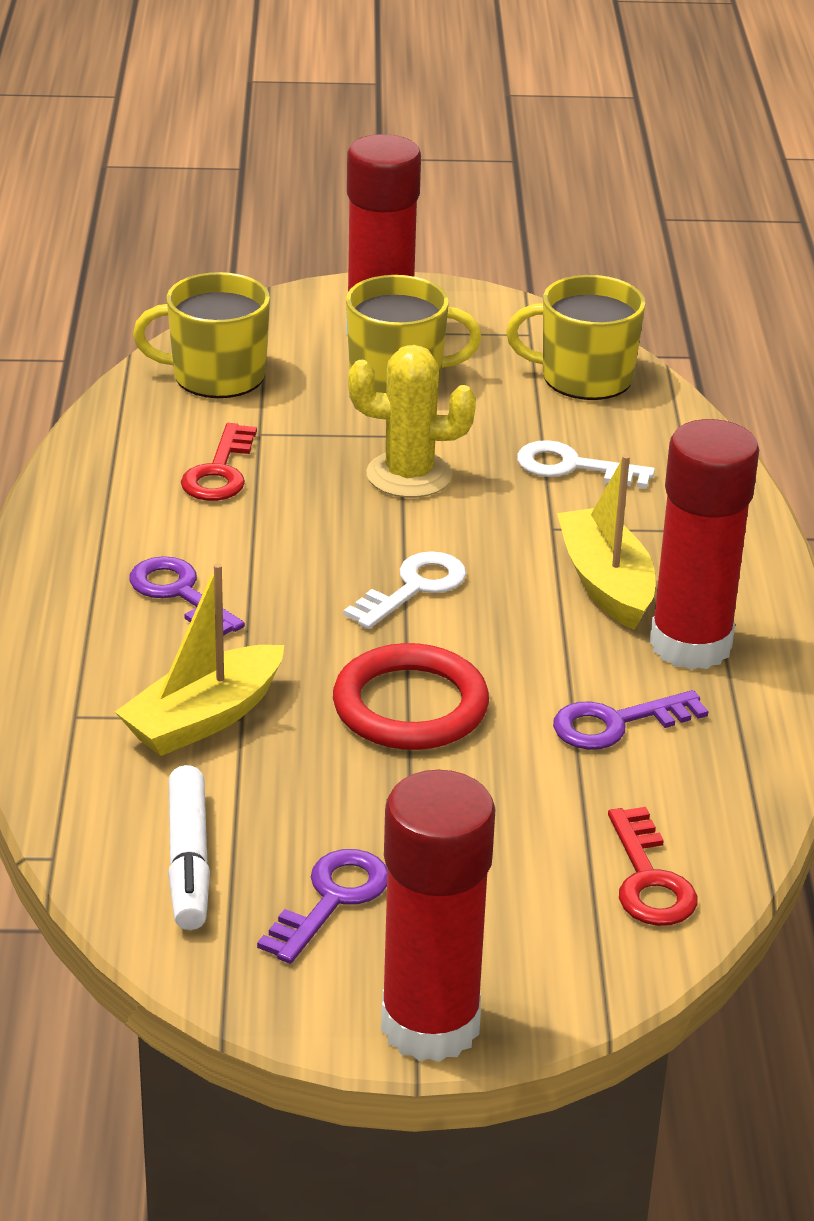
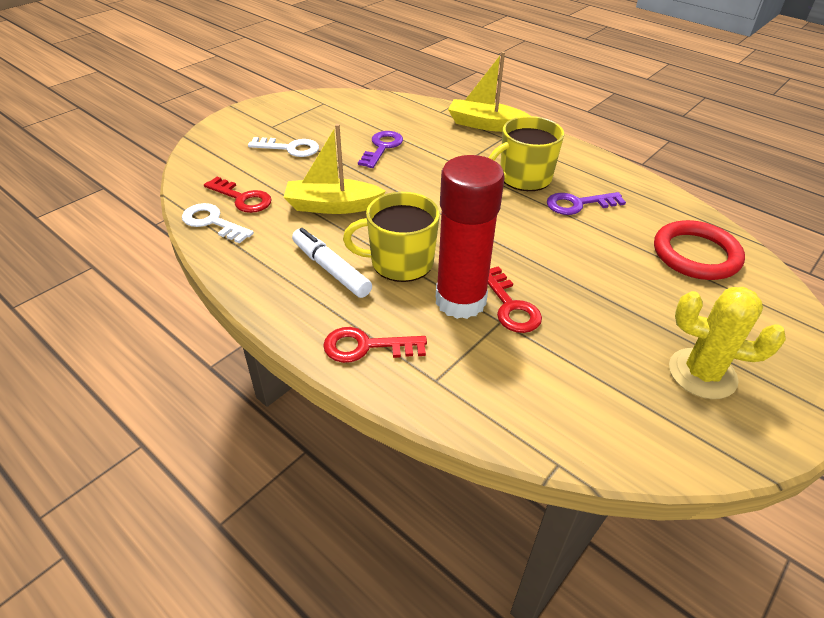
purple key: 3 -> 2
red glue stick: 3 -> 1
red key: 2 -> 3
yellow mug: 3 -> 2

